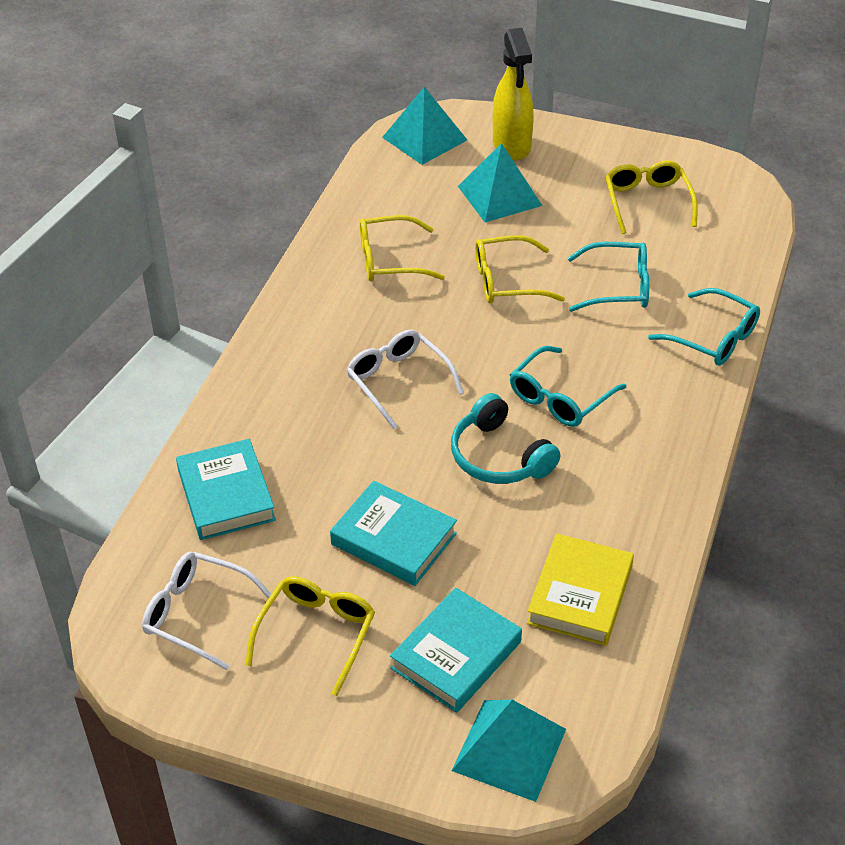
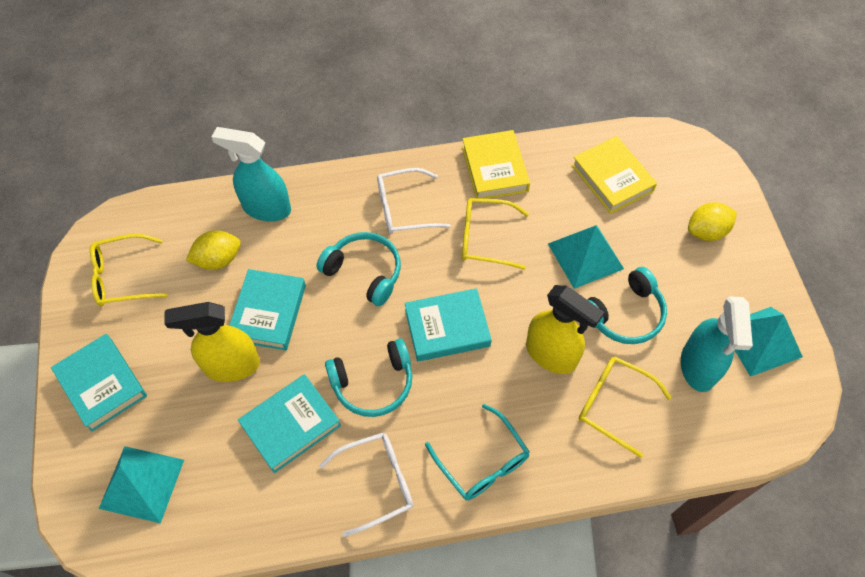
turquoise book: 3 -> 4
turquoise glasses: 3 -> 1
turquoise headphones: 1 -> 3
turquoise spray bottle: 0 -> 2
yellow book: 1 -> 2
yellow glasses: 4 -> 3
yellow lemon: 0 -> 2
yellow spray bottle: 1 -> 2

